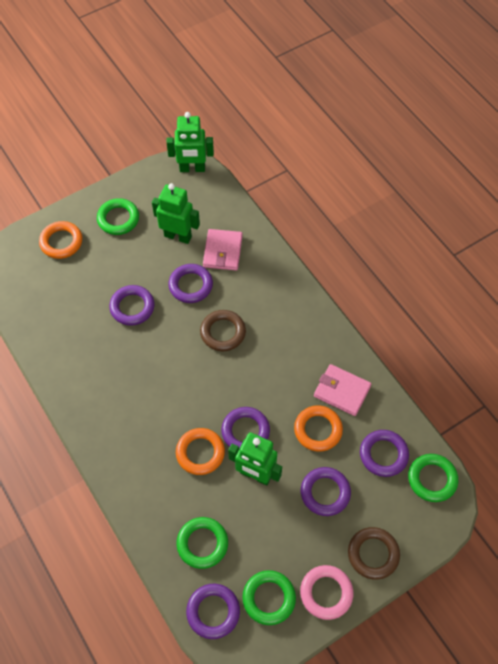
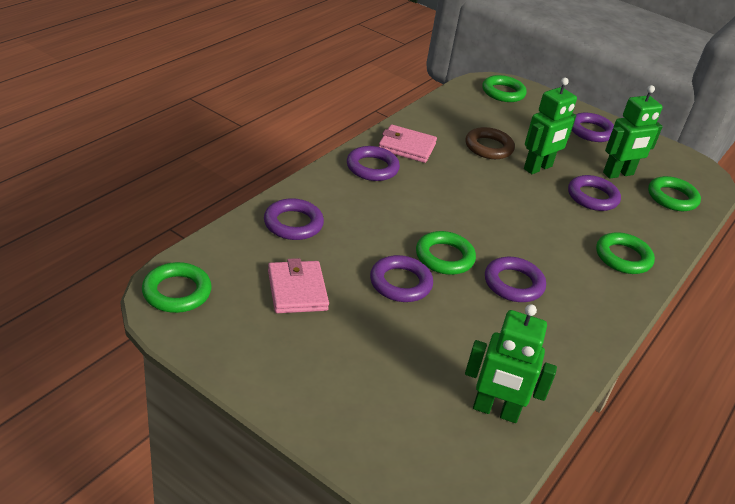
brown ring: 2 -> 1
green ring: 4 -> 5
orange ring: 3 -> 0
pink ring: 1 -> 0

